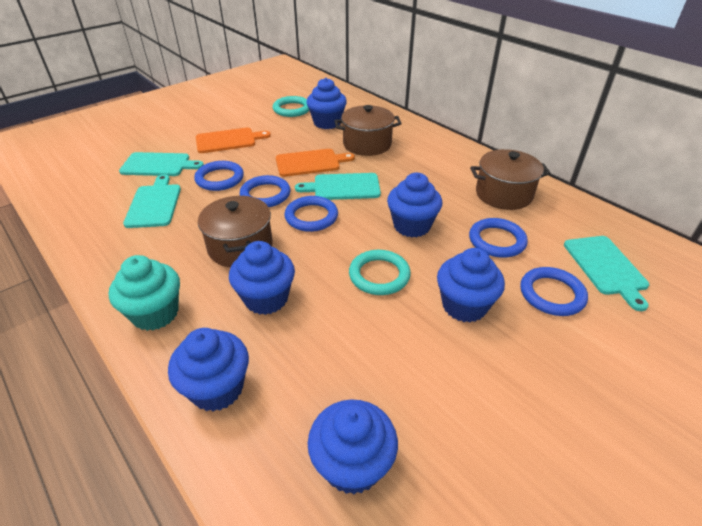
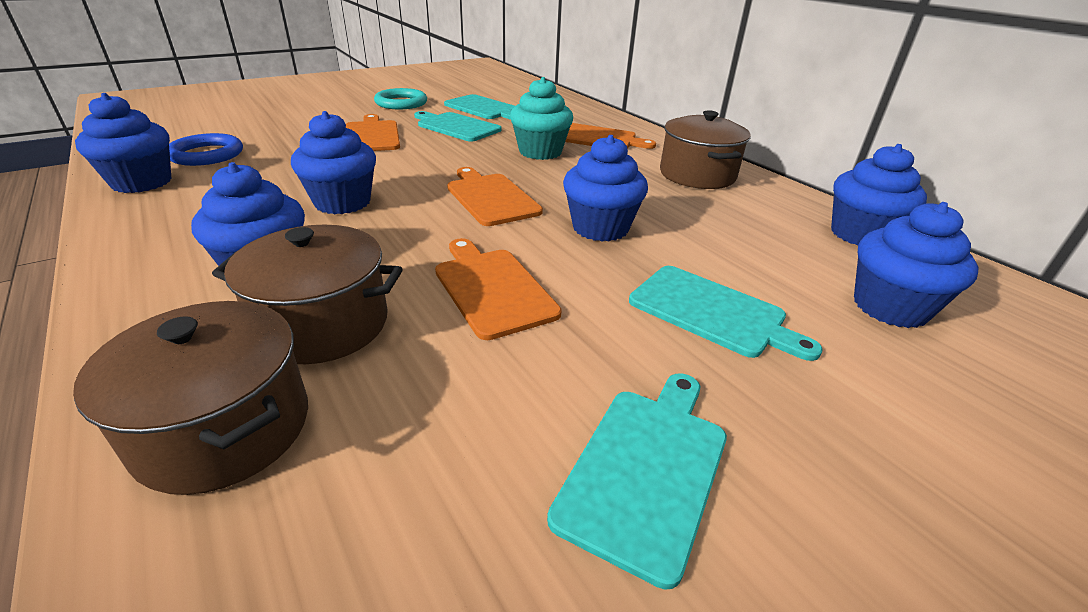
blue ring: 5 -> 1
orange cutting board: 2 -> 4
turquoise ring: 2 -> 1

